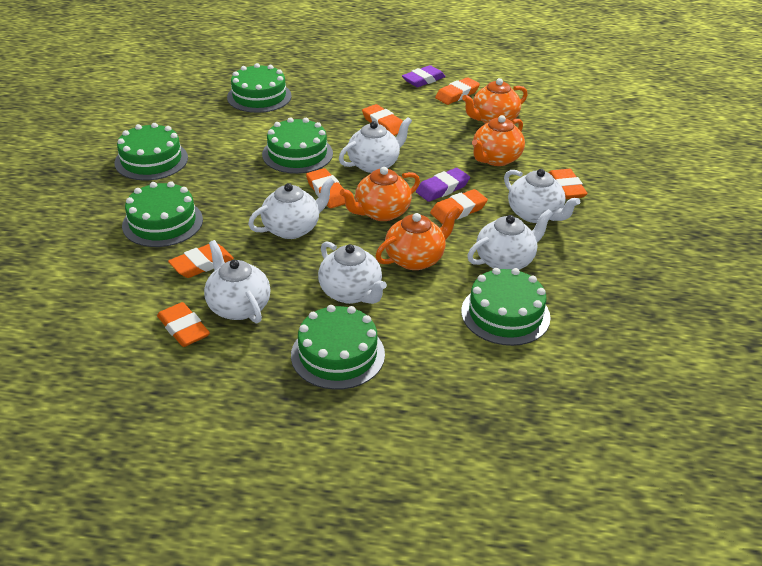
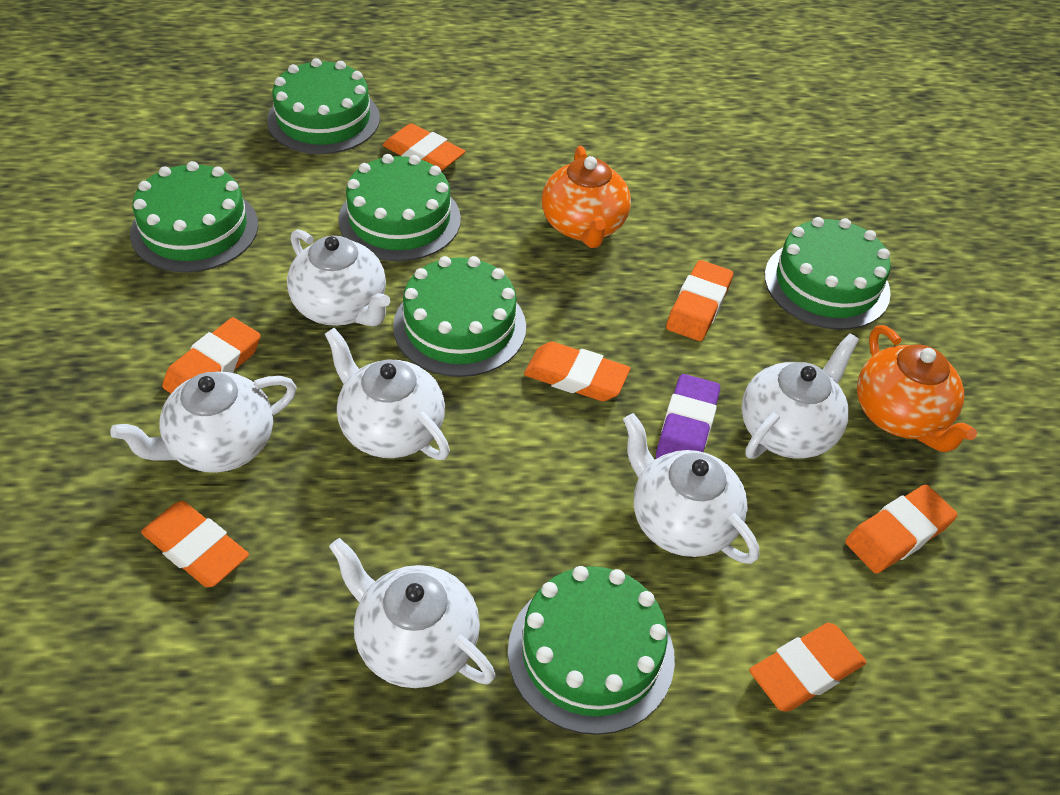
orange teapot: 4 -> 2
purple eraser: 2 -> 1

